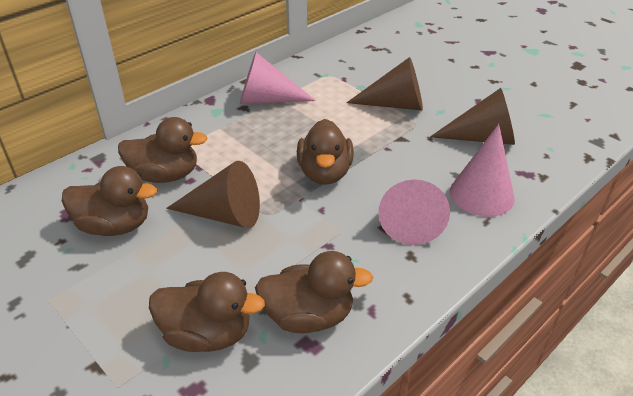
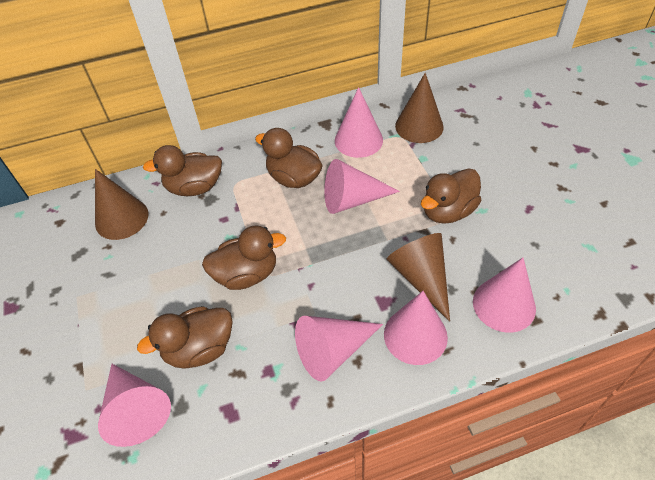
pink cone: 3 -> 6

